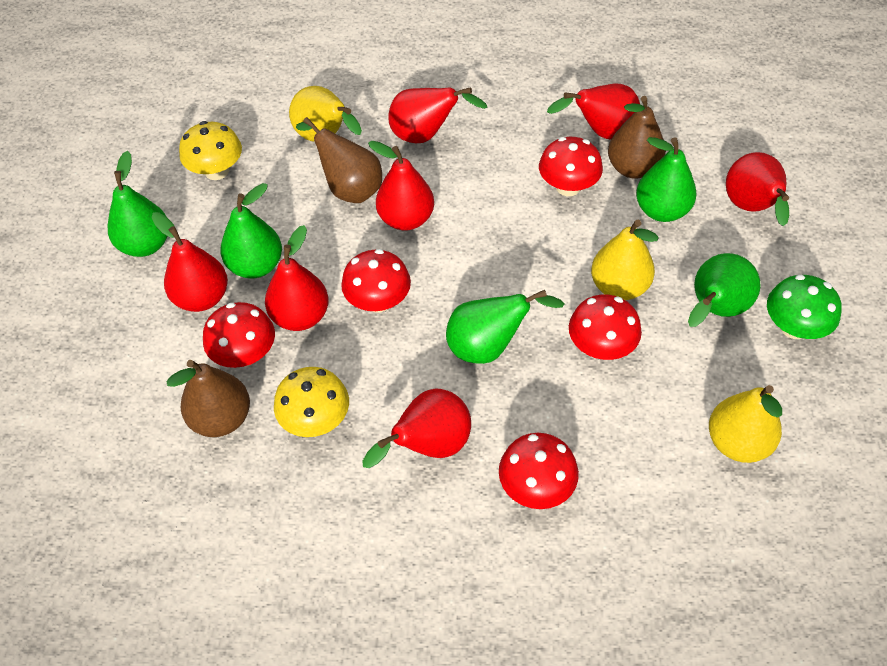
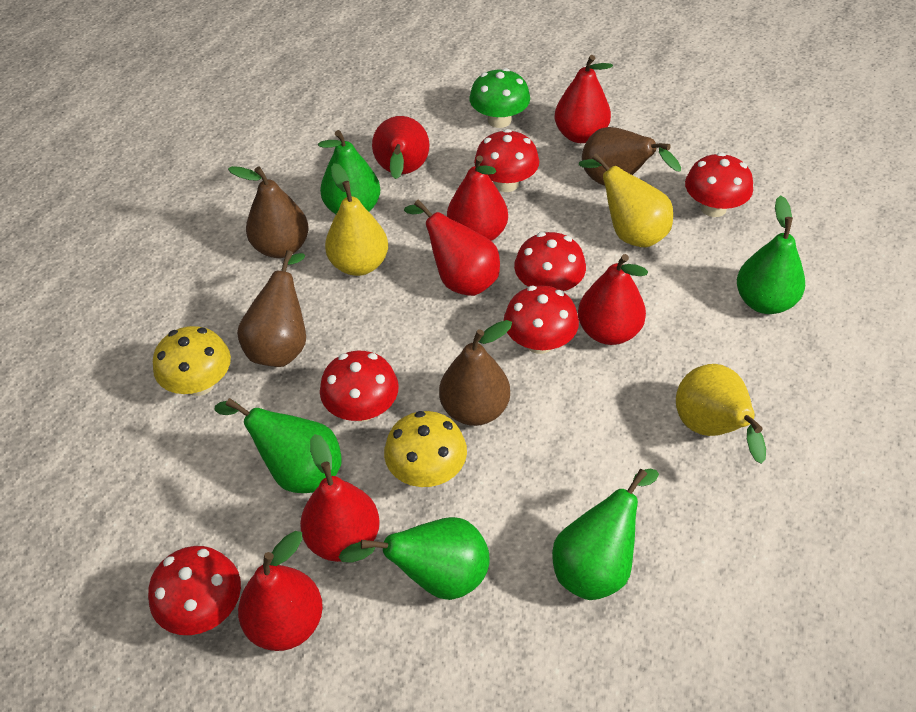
brown pear: 3 -> 4
red mushroom: 5 -> 6

